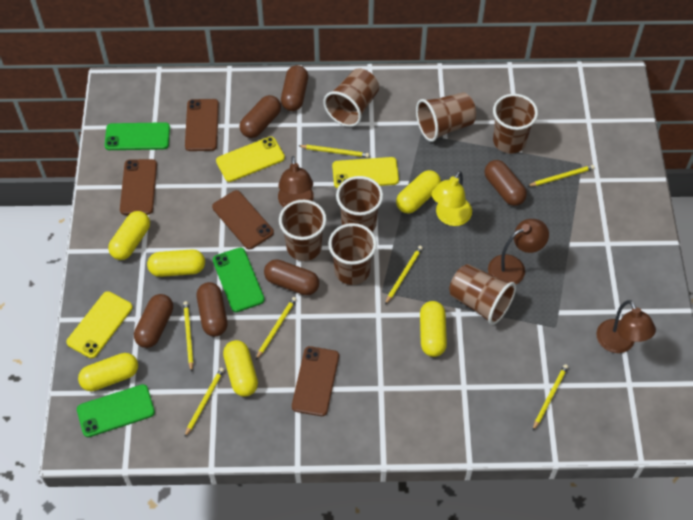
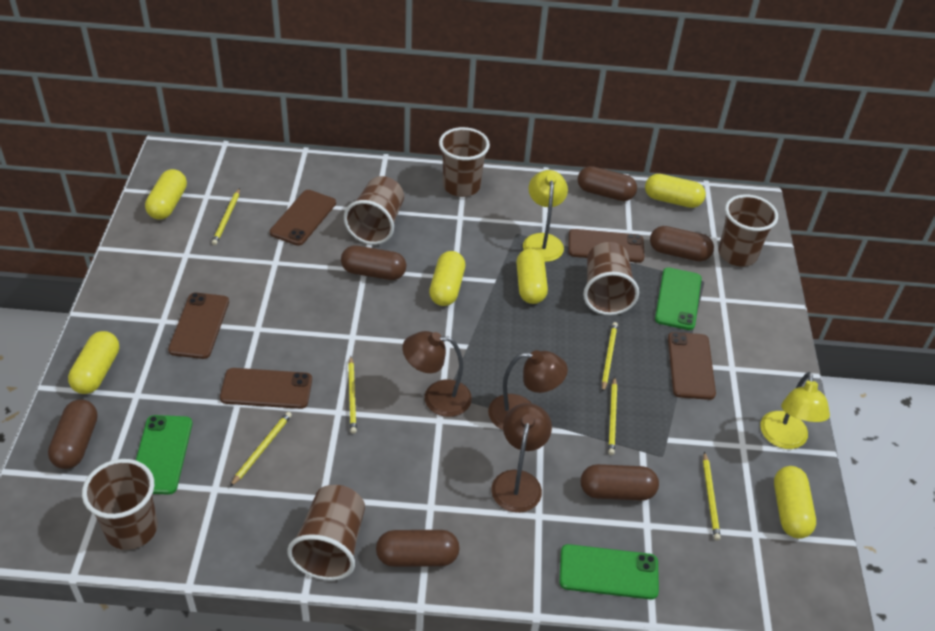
brown cup: 7 -> 6
brown phone: 4 -> 5
yellow lamp: 1 -> 2
yellow pencil: 7 -> 6
yellow phone: 3 -> 0

